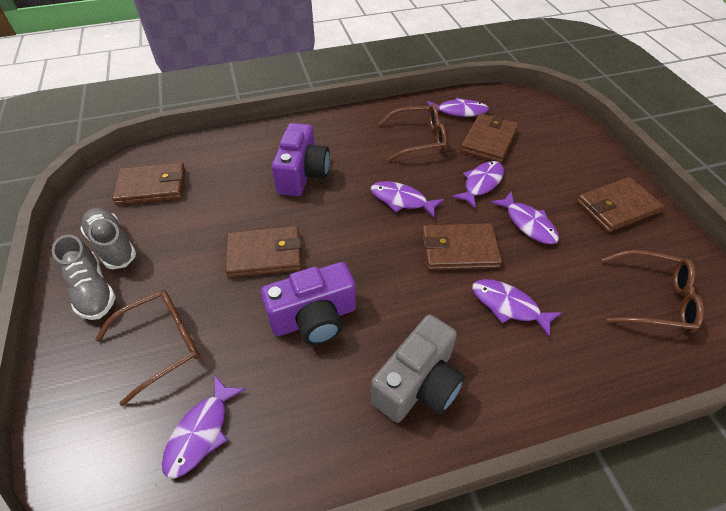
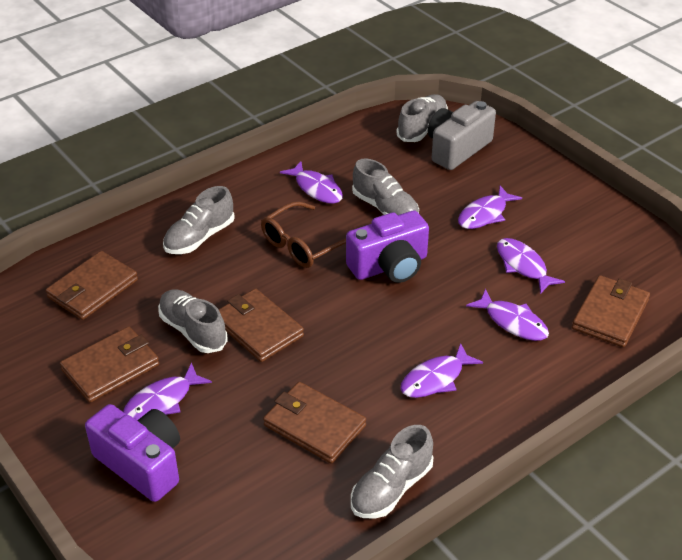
brown glasses: 3 -> 1
grey shoe: 2 -> 5

